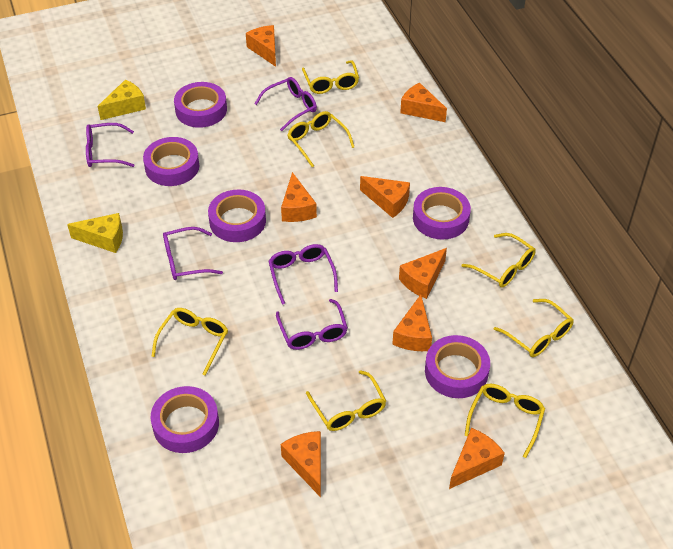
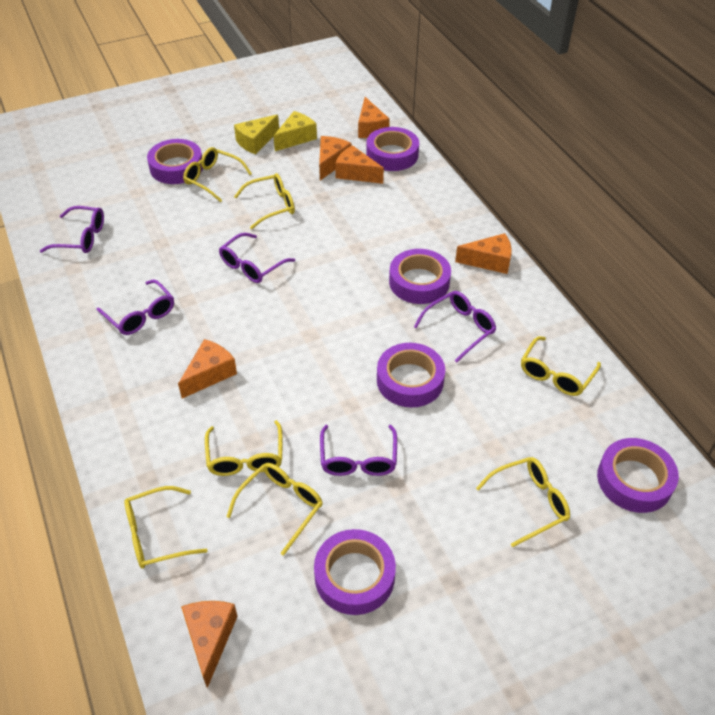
orange cheese: 8 -> 6

